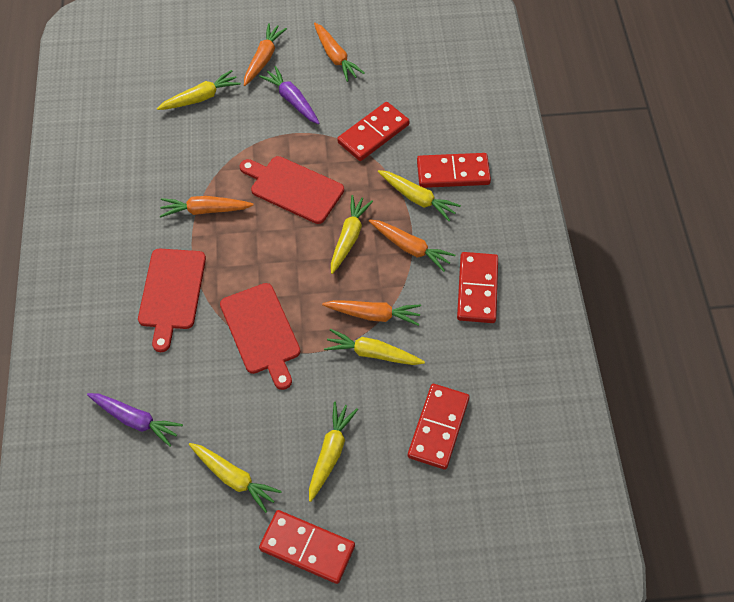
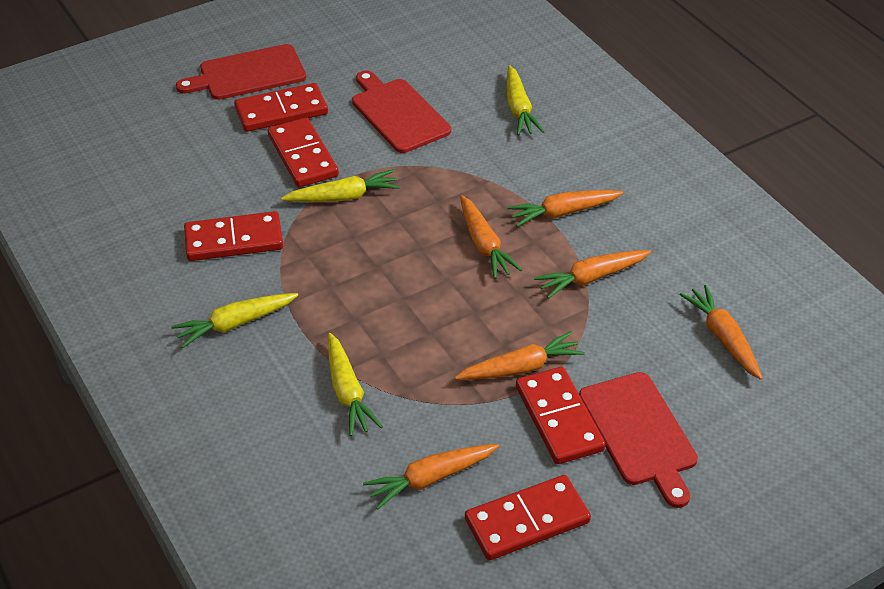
orange carrot: 5 -> 6
purple carrot: 2 -> 0
yellow carrot: 6 -> 4

